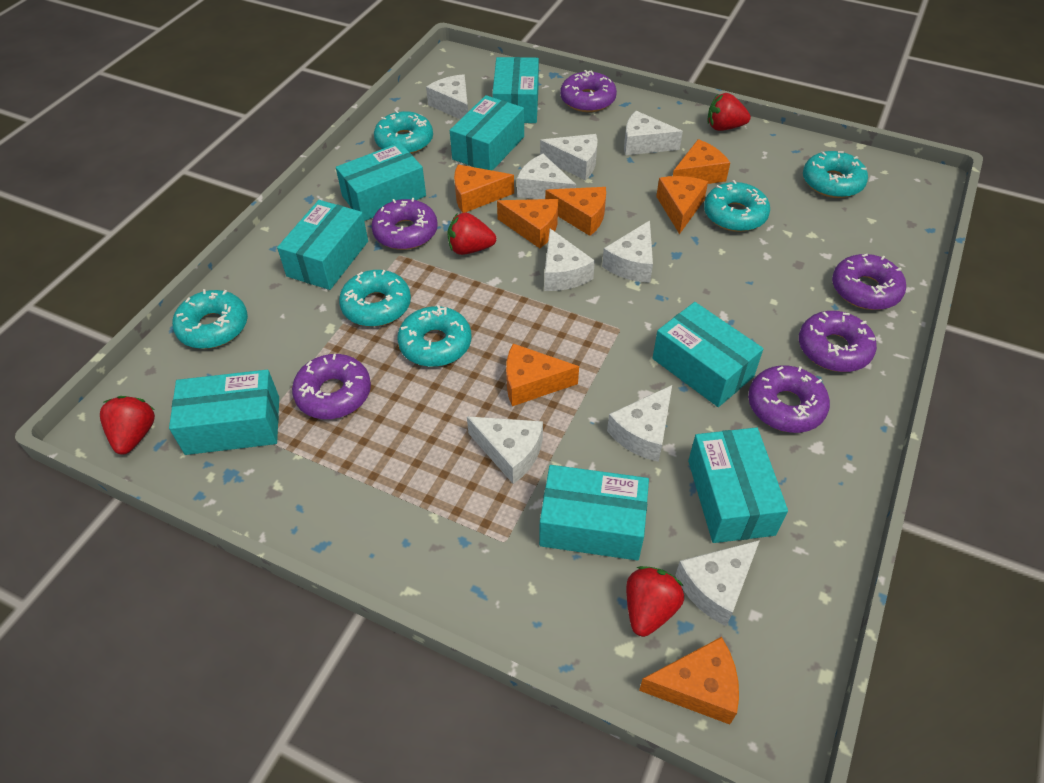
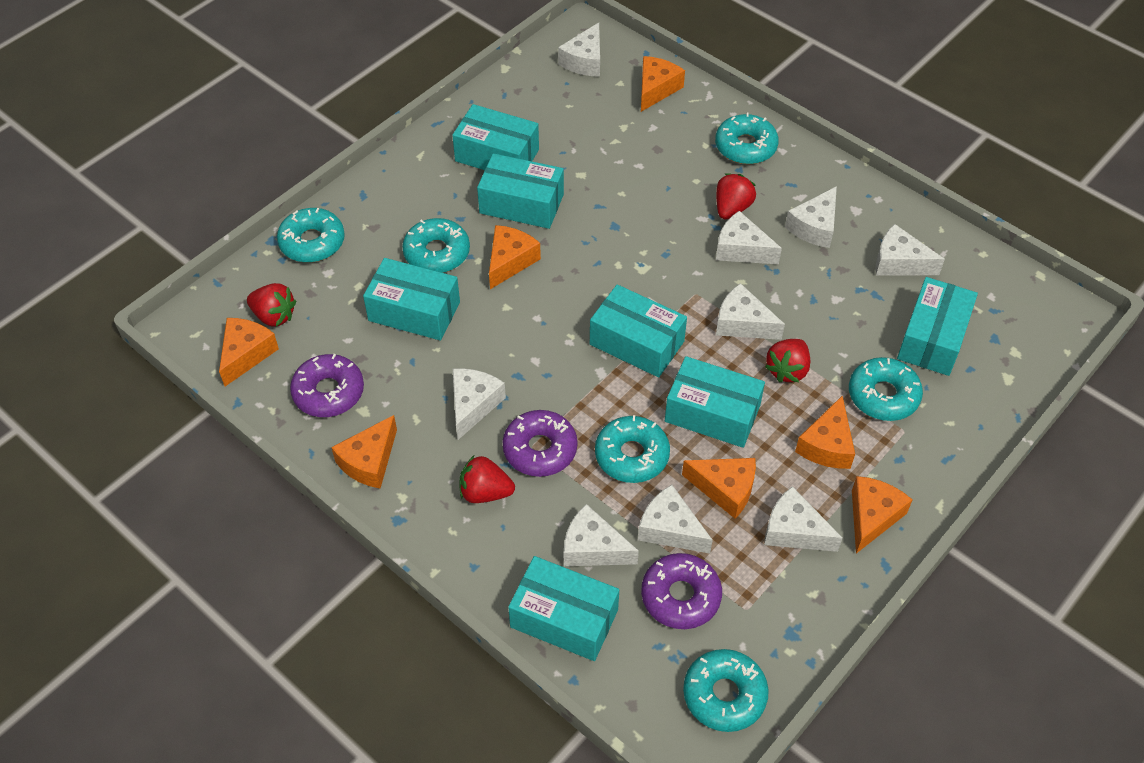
purple donut: 6 -> 3
turquoise box: 8 -> 7

